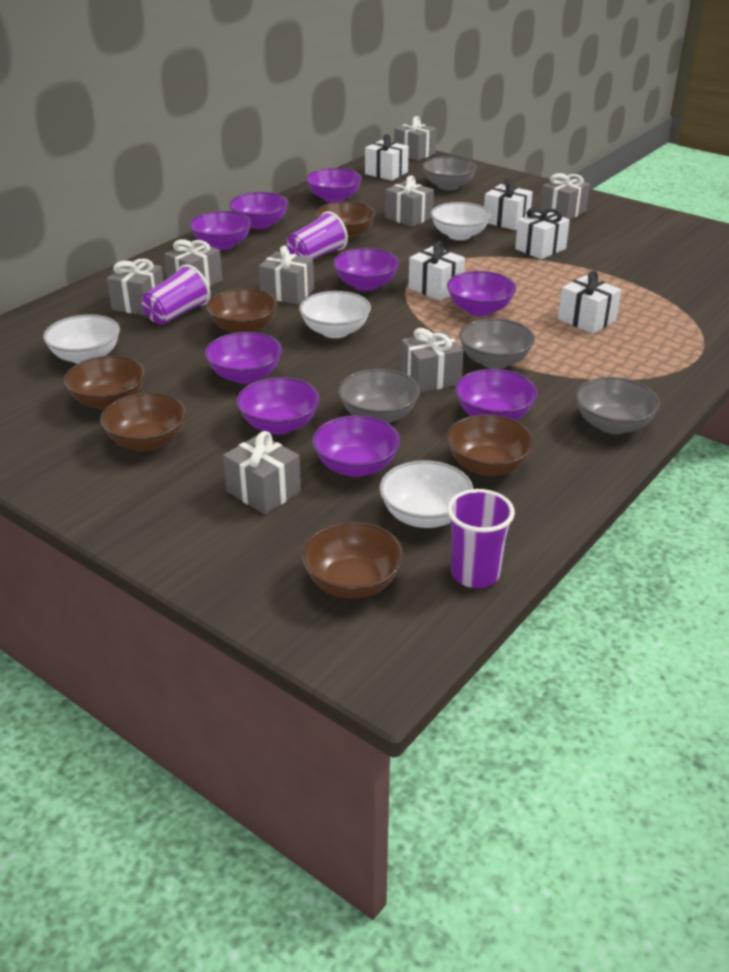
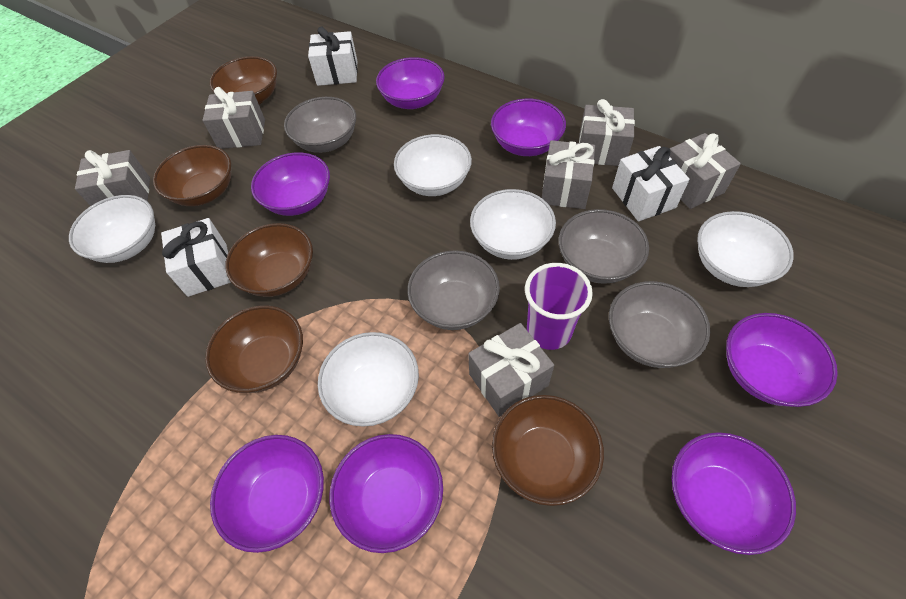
brown bowl: 6 -> 5
grey gift: 8 -> 6
purple bowl: 9 -> 7
purple cup: 3 -> 1
white bowl: 4 -> 5
white gift: 5 -> 3

